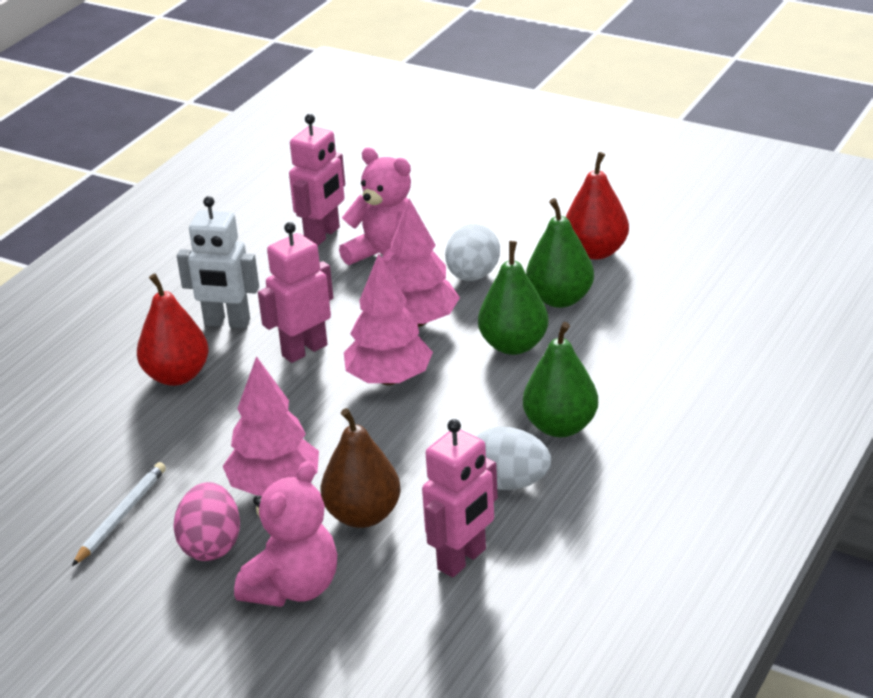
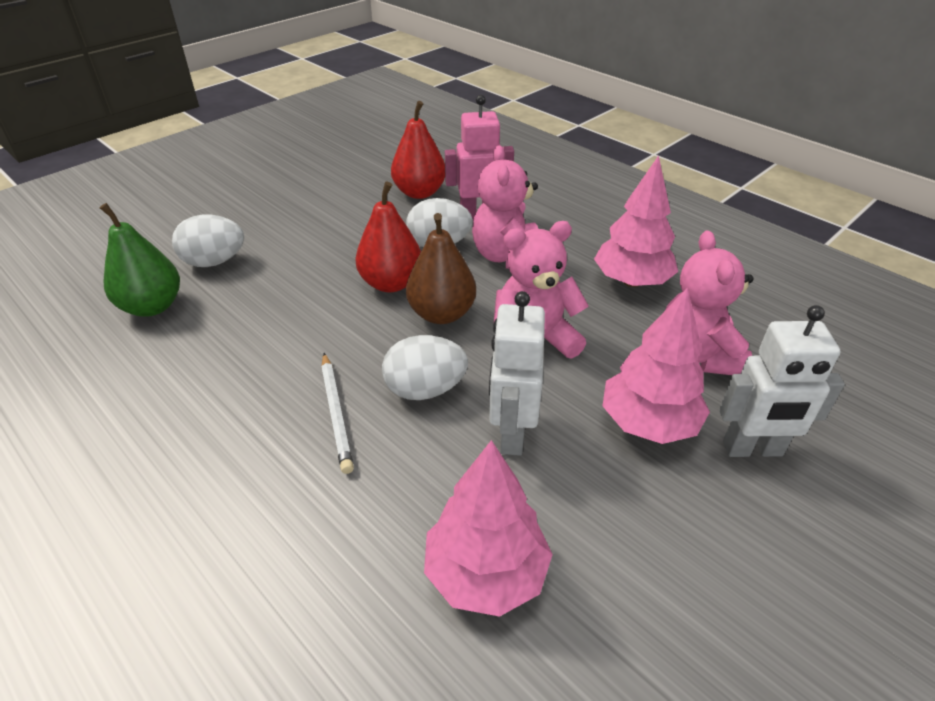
green pear: 3 -> 1
pink egg: 1 -> 0
pink robot: 3 -> 1
pink teddy bear: 2 -> 3
white egg: 2 -> 3
white robot: 1 -> 2

